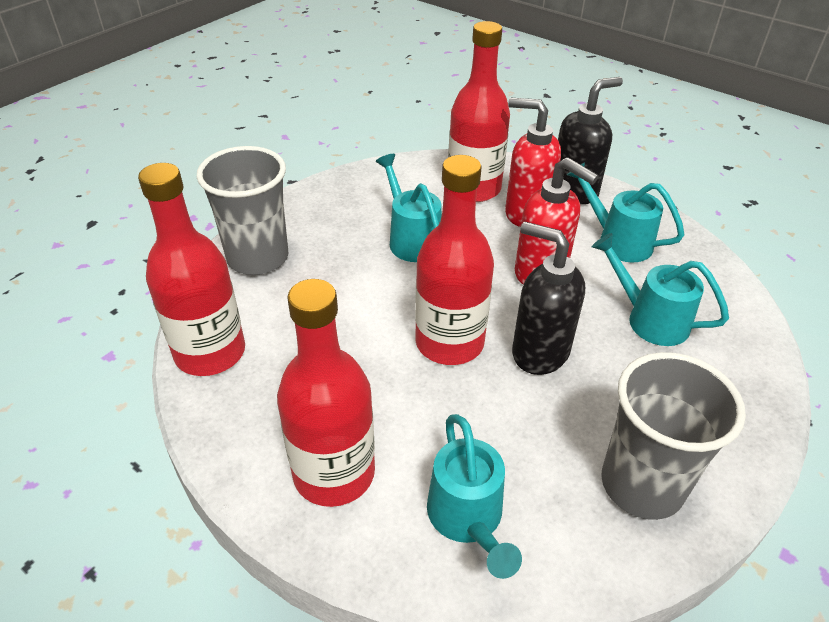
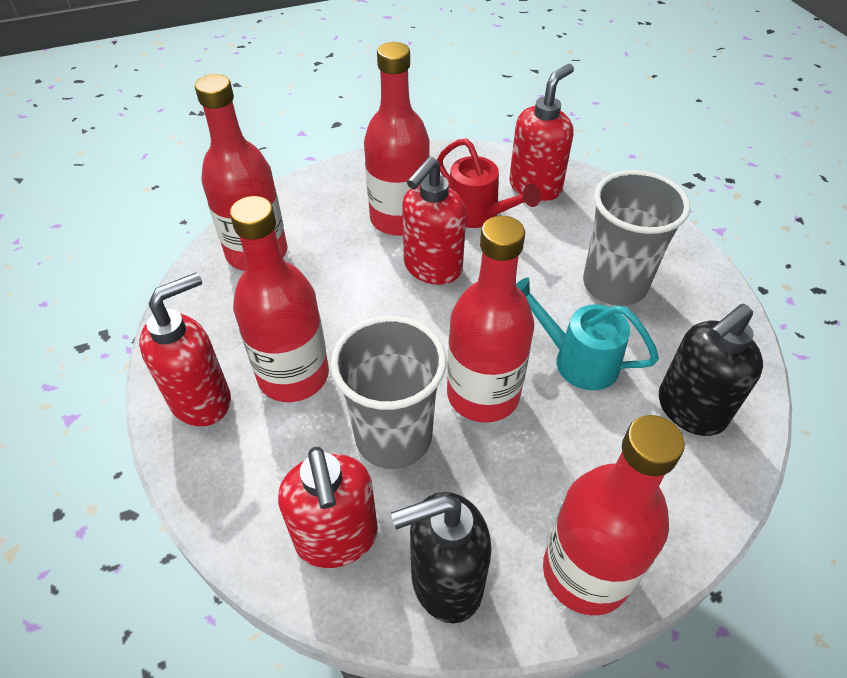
red bottle: 4 -> 5
red soap dispenser: 2 -> 4
red watering can: 0 -> 1
turquoise watering can: 4 -> 1

